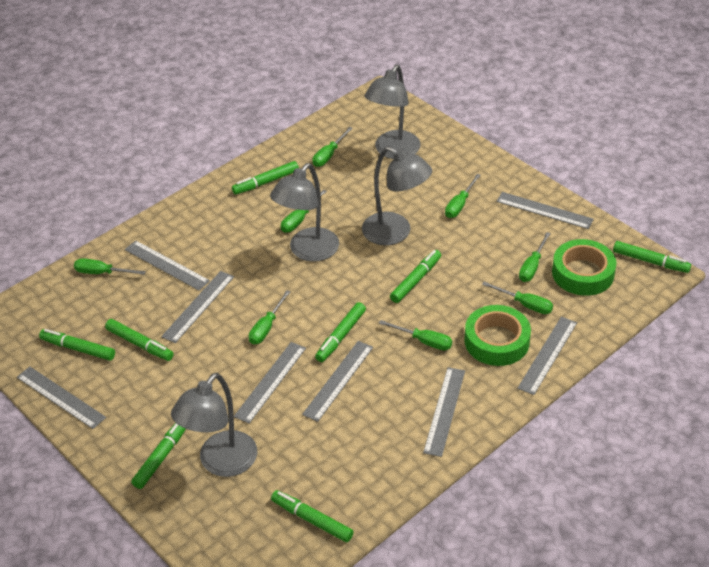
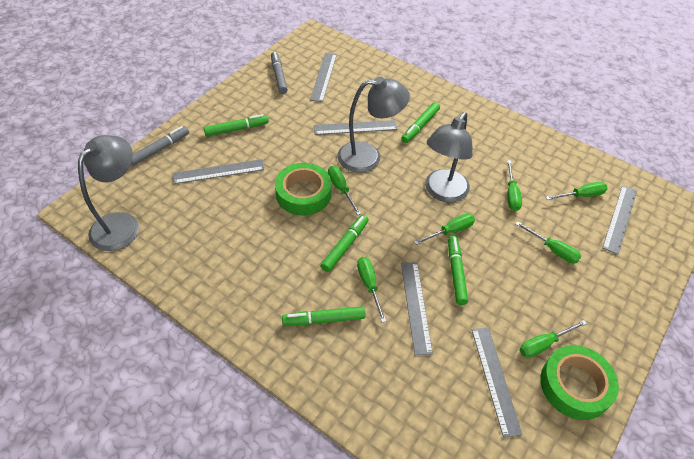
green marker: 8 -> 5
green screwdriver: 8 -> 7
grey lamp: 4 -> 3
grey marker: 0 -> 2
grey ruler: 8 -> 6

